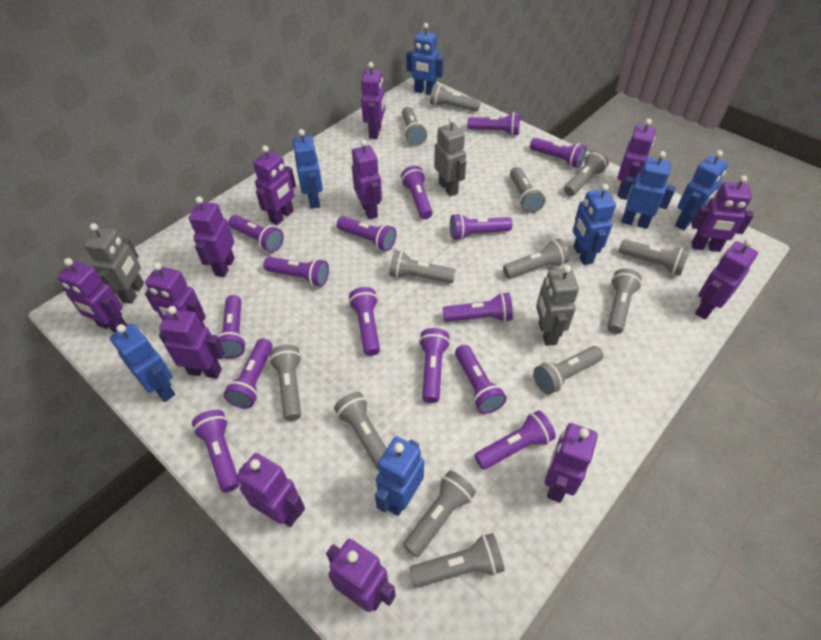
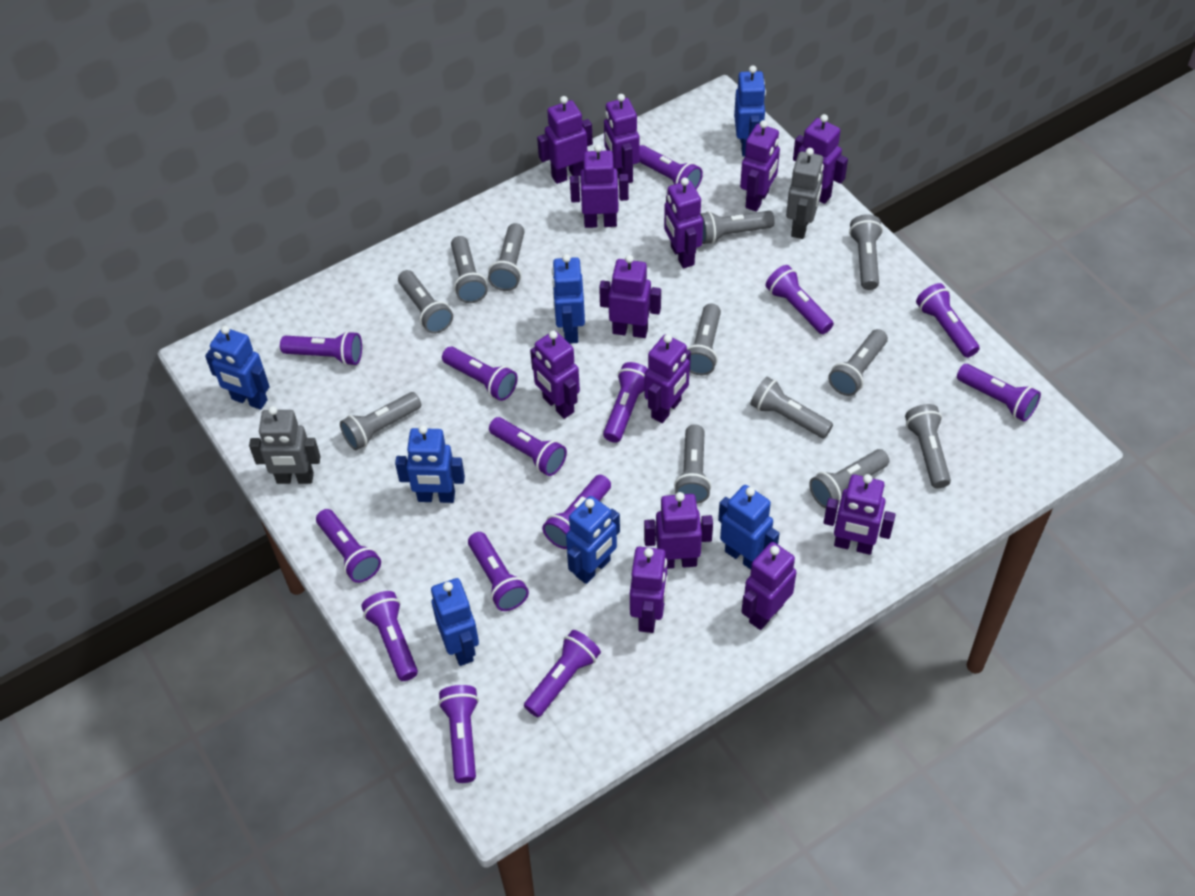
grey flashlight: 13 -> 12
grey robot: 3 -> 2
purple flashlight: 15 -> 14

